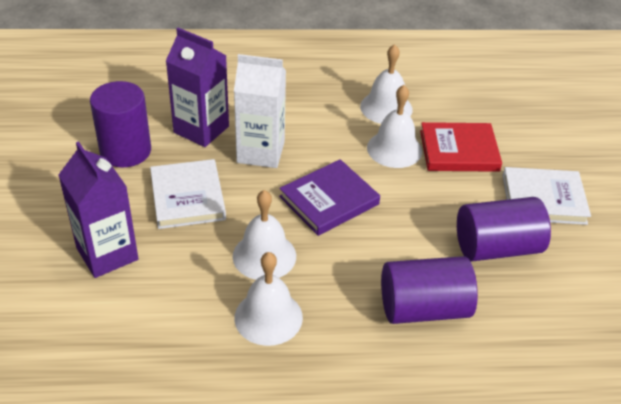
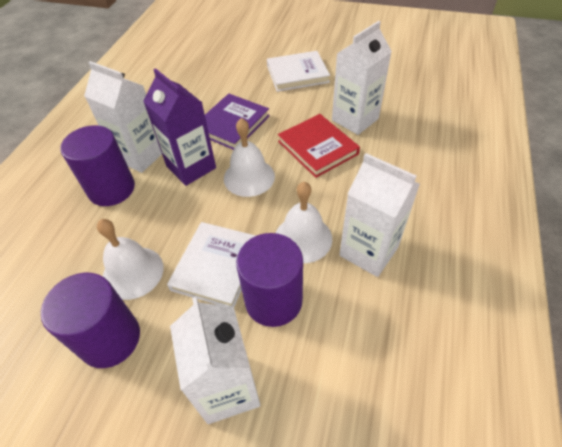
purple carton: 2 -> 1
white bell: 4 -> 3
white carton: 1 -> 4

